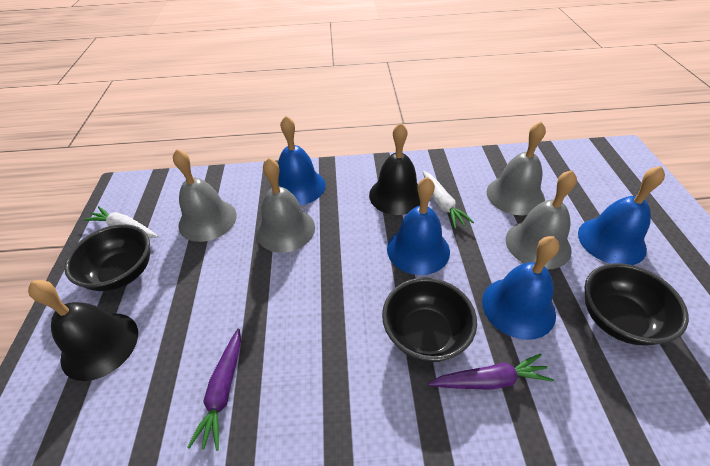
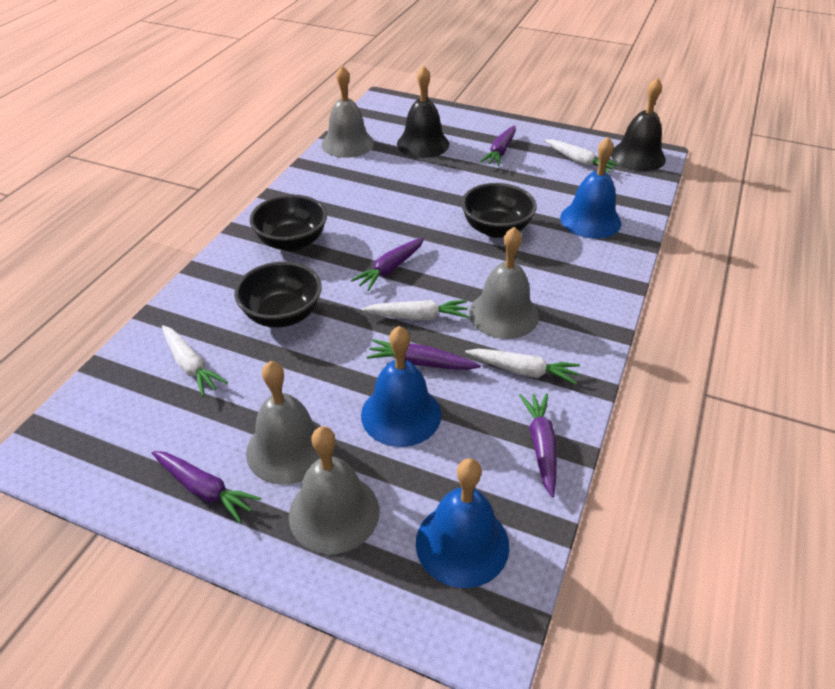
blue bell: 4 -> 3
purple carrot: 2 -> 5
white carrot: 2 -> 4

